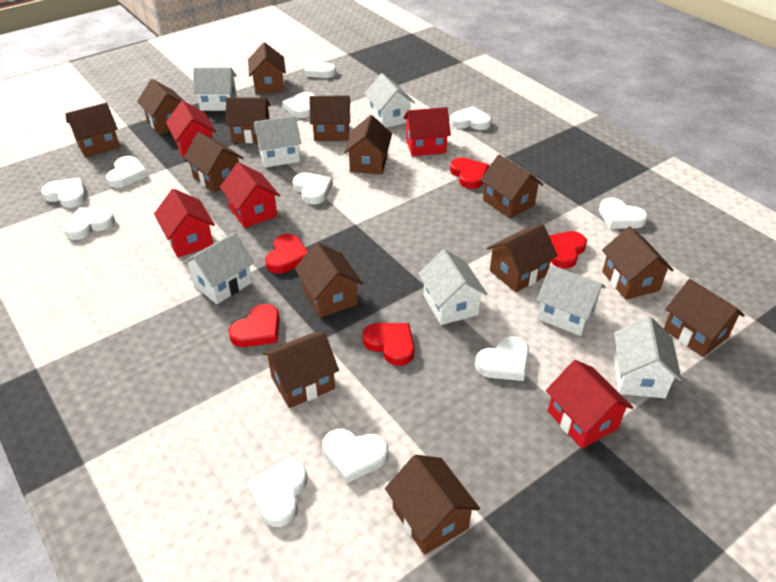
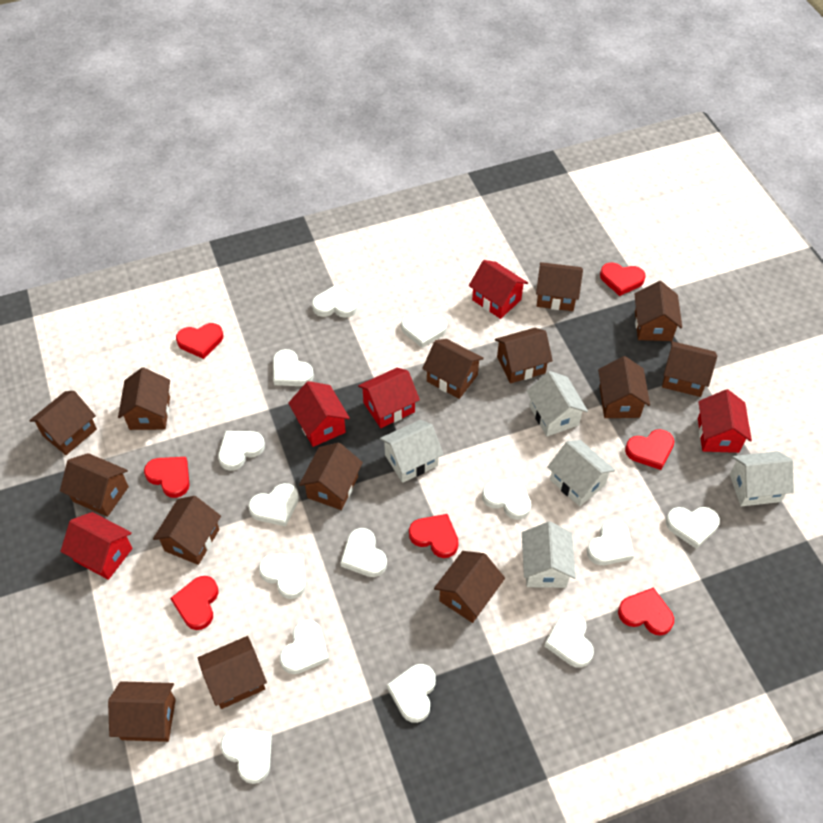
red heart: 5 -> 7
white heart: 11 -> 14
white house: 7 -> 5

